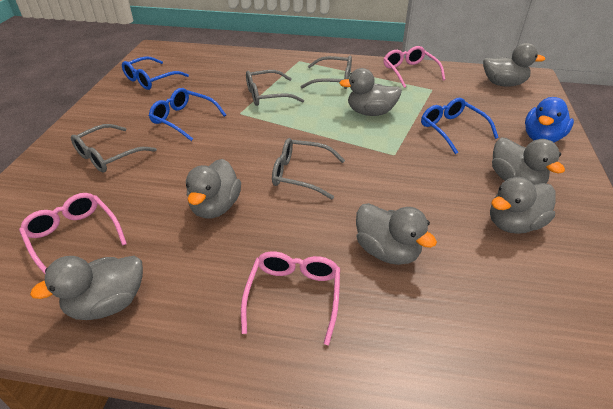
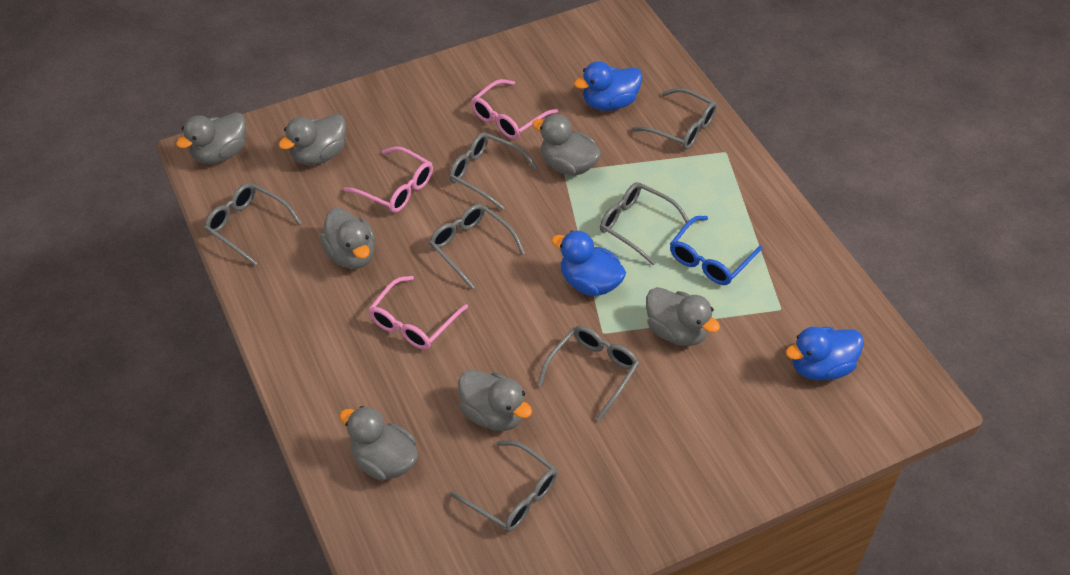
blue duck: 1 -> 3
blue glasses: 3 -> 1
grey glasses: 4 -> 7

